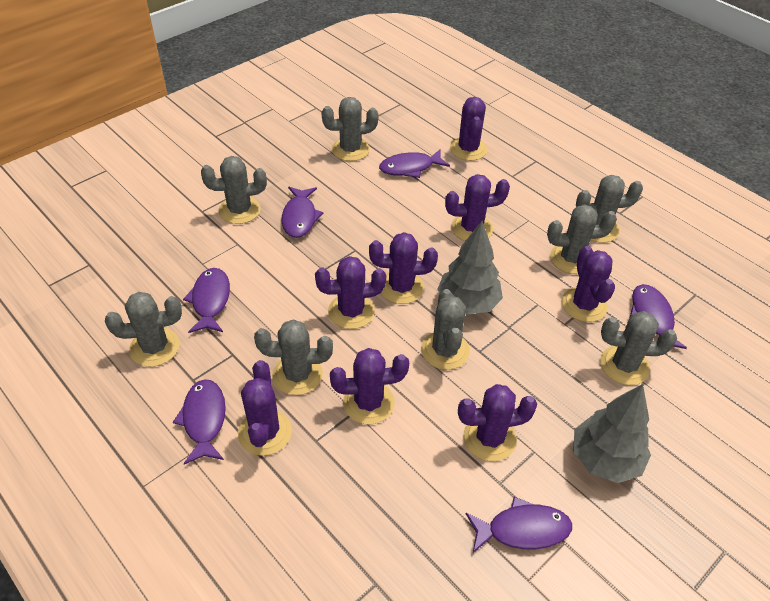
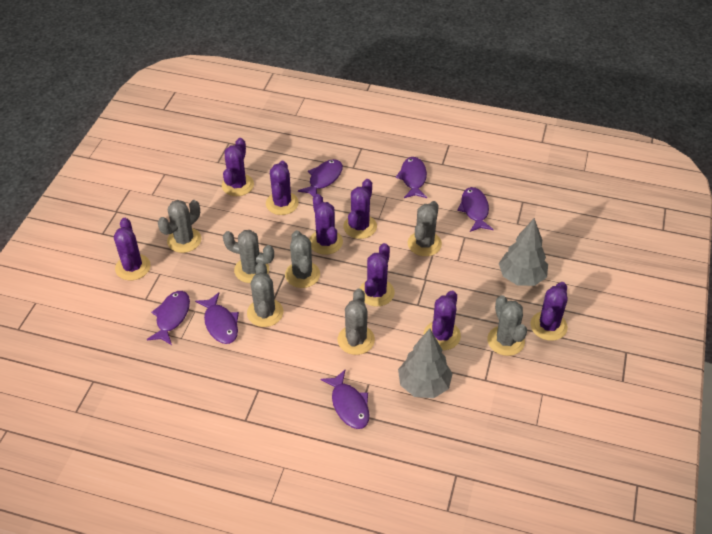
grey cactus: 8 -> 7

